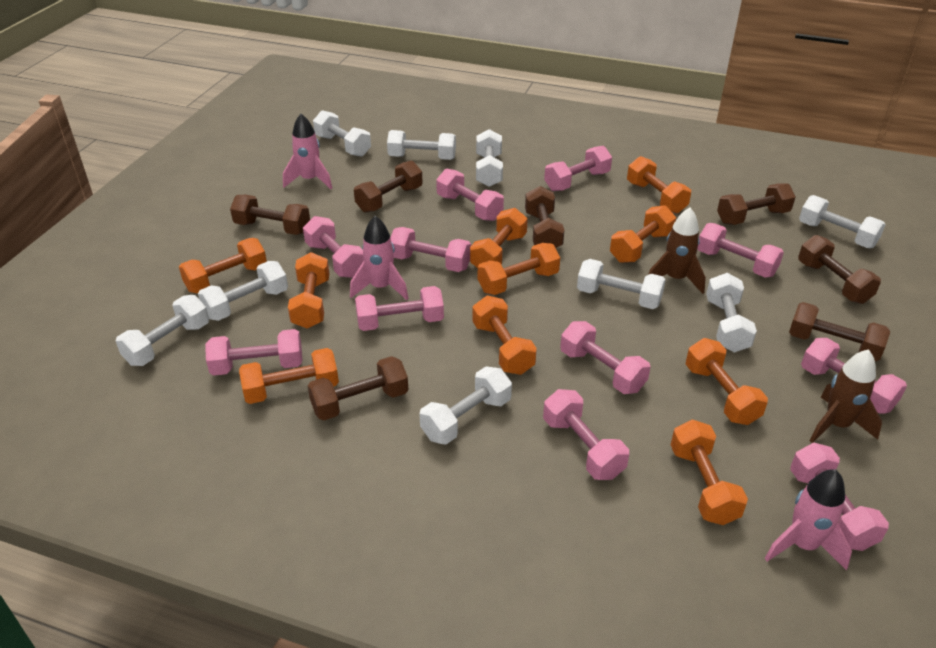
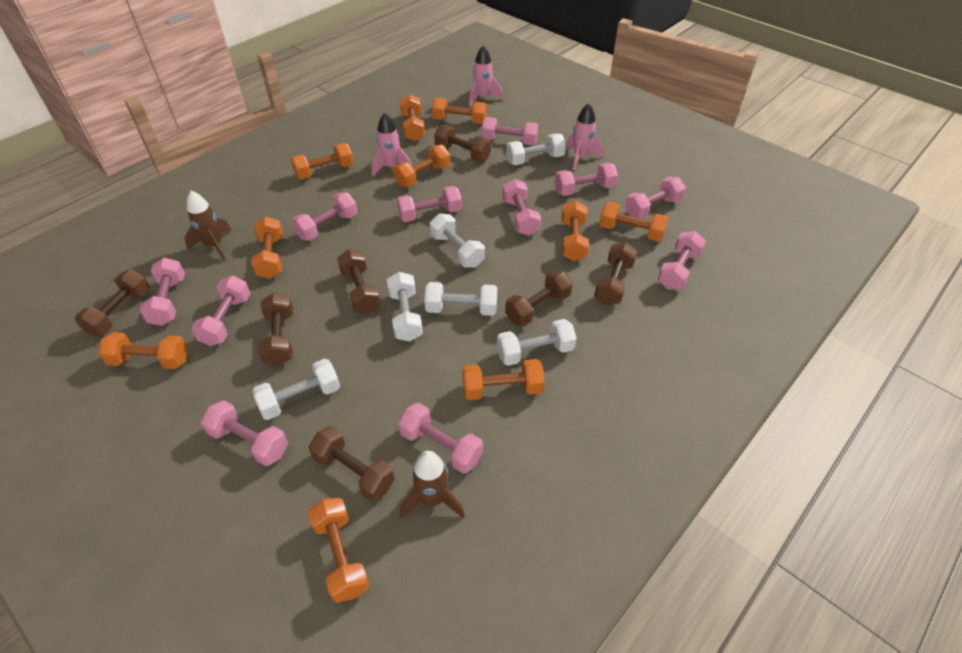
white dumbbell: 9 -> 6

